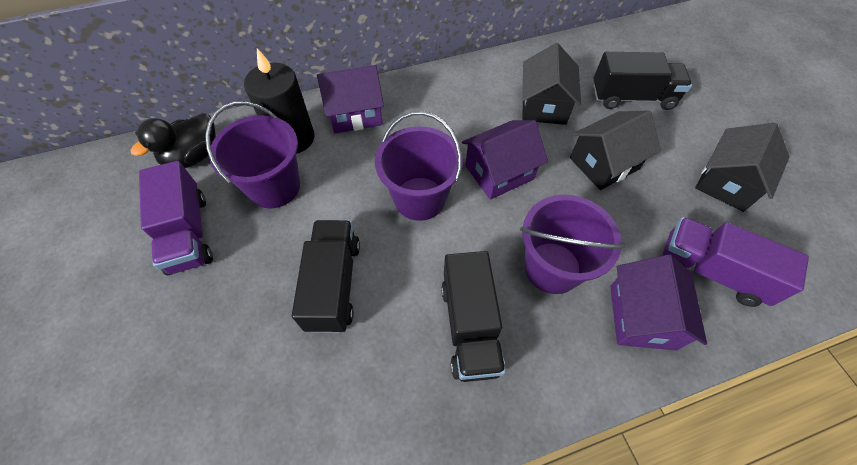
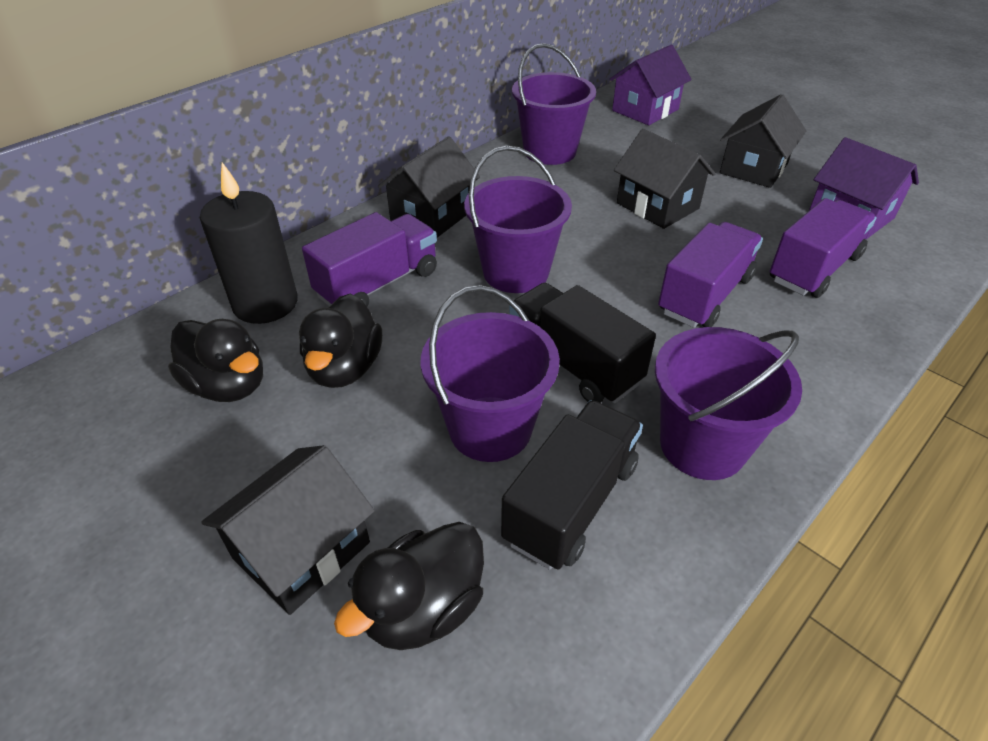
black duck: 1 -> 3
black house: 3 -> 4
black truck: 3 -> 2
purple bucket: 3 -> 4
purple house: 3 -> 2
purple truck: 2 -> 3

